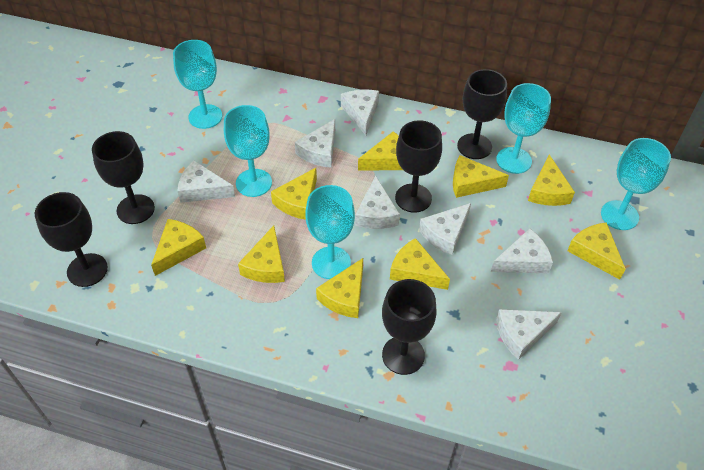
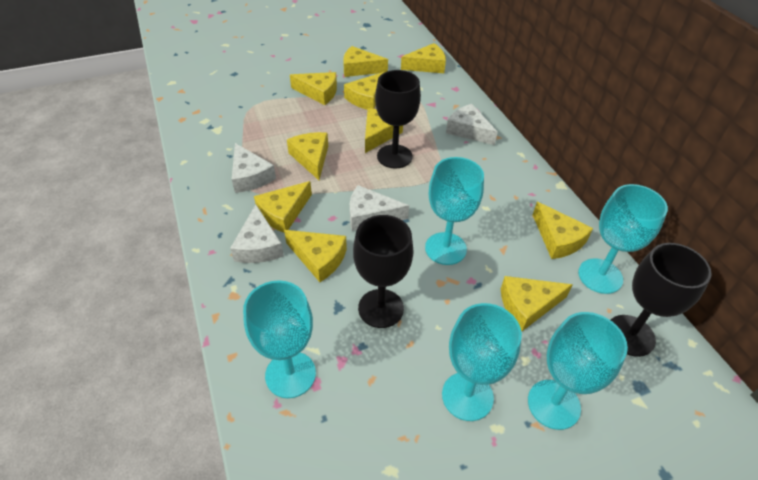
black goblet: 5 -> 3
white cheese: 7 -> 4
yellow cheese: 9 -> 10

